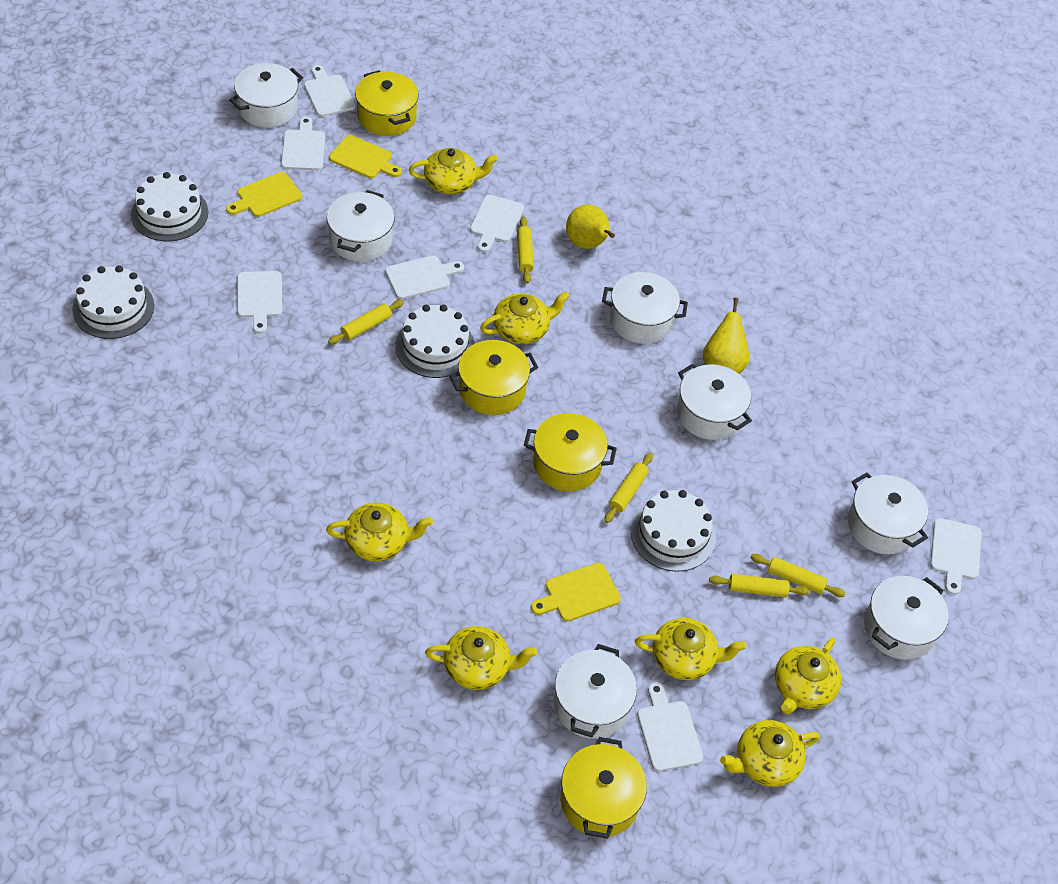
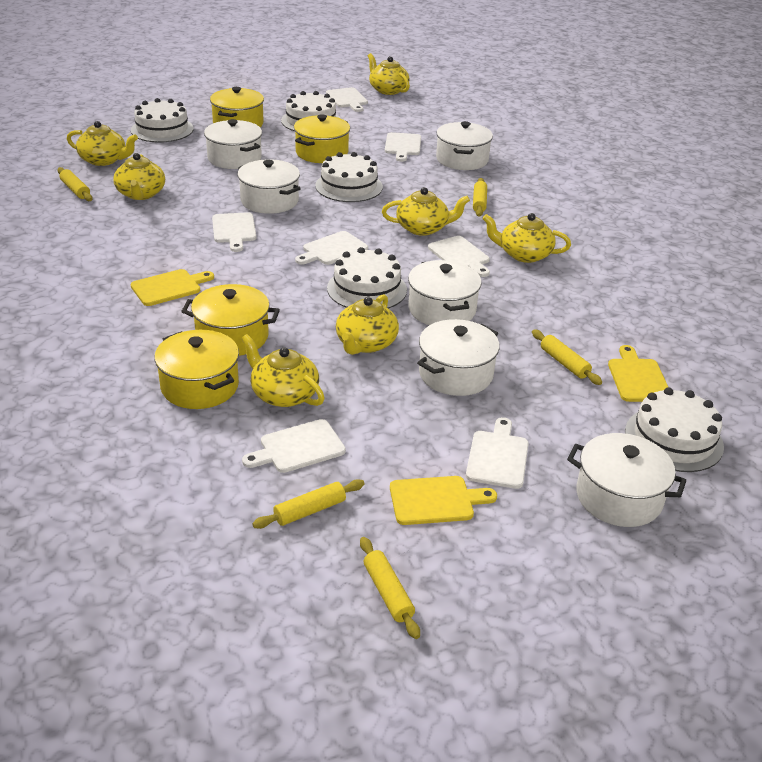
white cake: 4 -> 5
white pot: 7 -> 6
yellow pear: 2 -> 0

